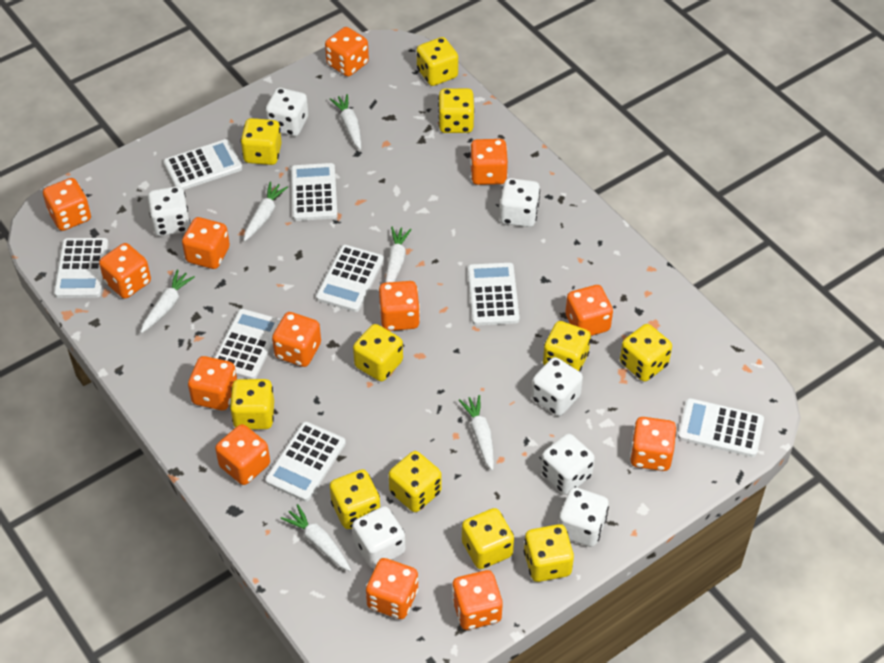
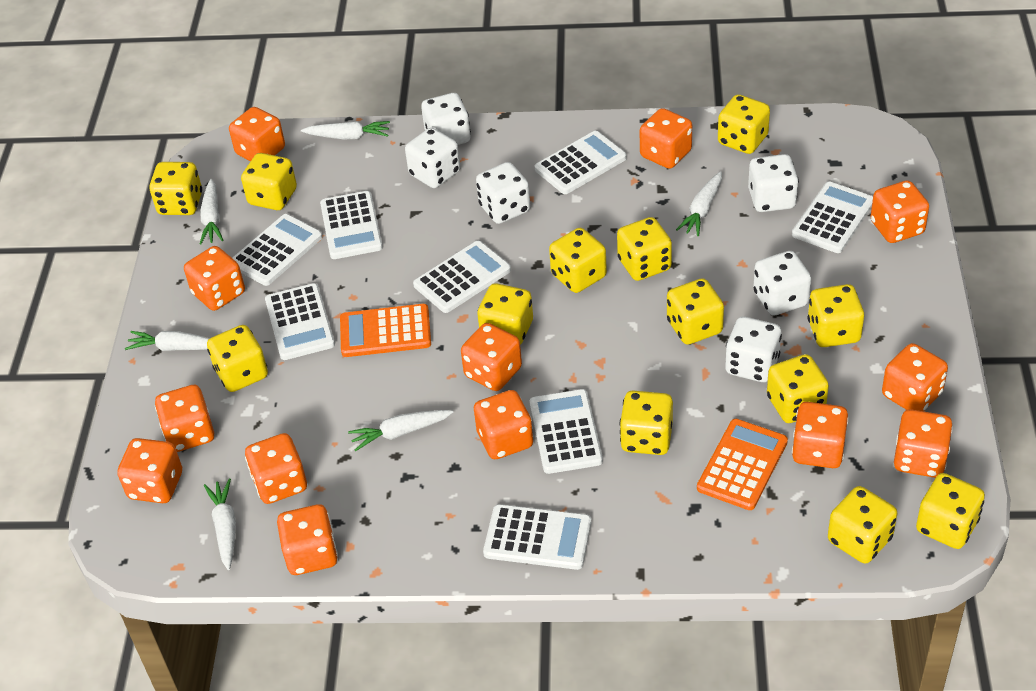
orange calculator: 0 -> 2
white dice: 7 -> 6
yellow dice: 11 -> 13

